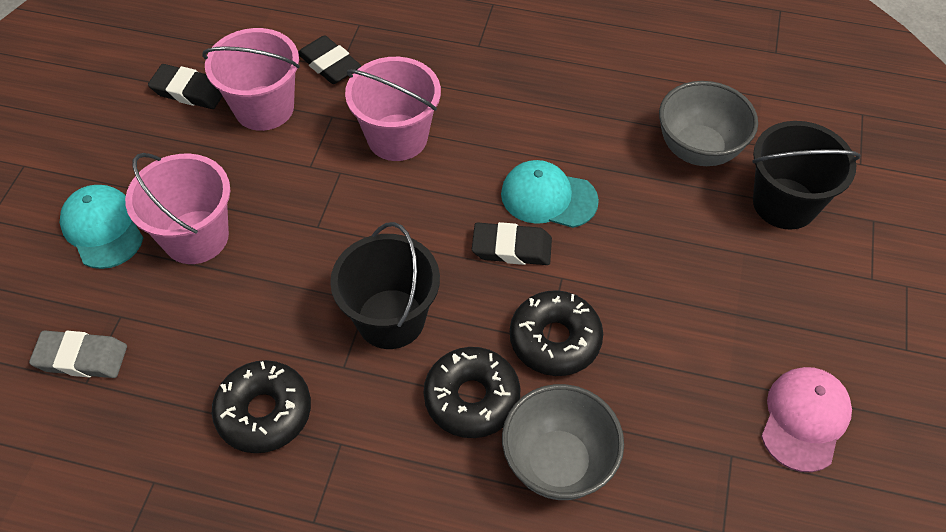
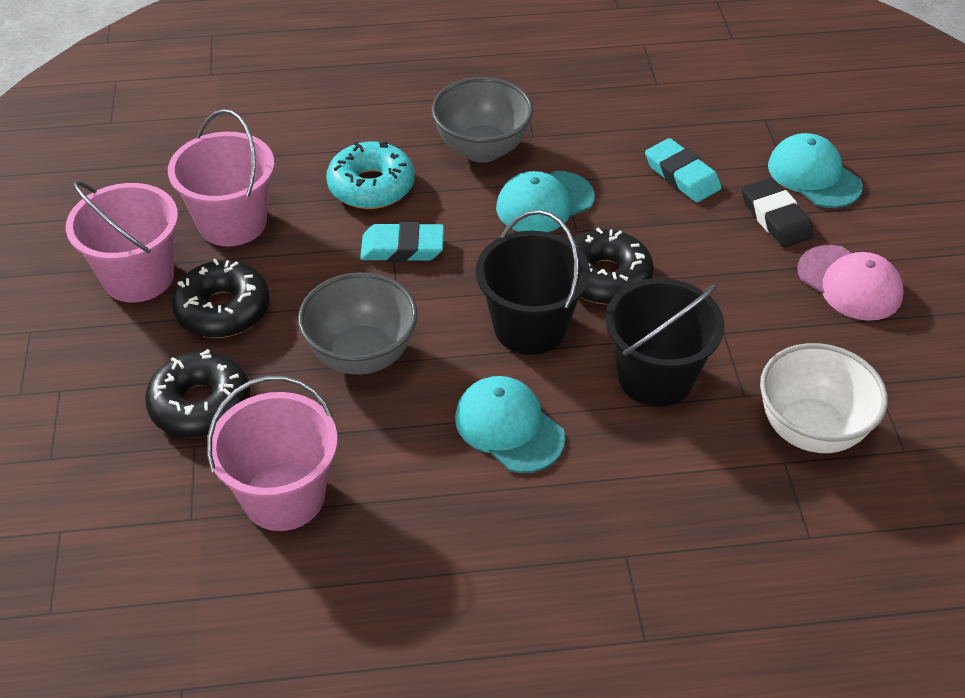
black eraser: 3 -> 1
grey eraser: 1 -> 0
turquoise cap: 2 -> 3
turquoise donut: 0 -> 1
turquoise eraser: 0 -> 2
white bowl: 0 -> 1

